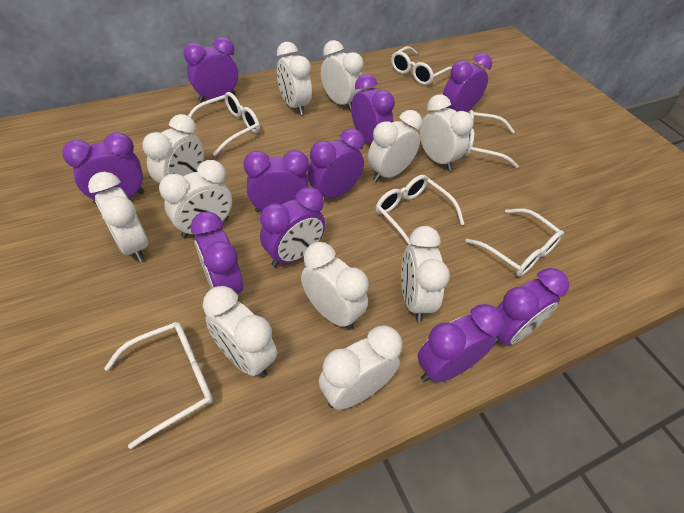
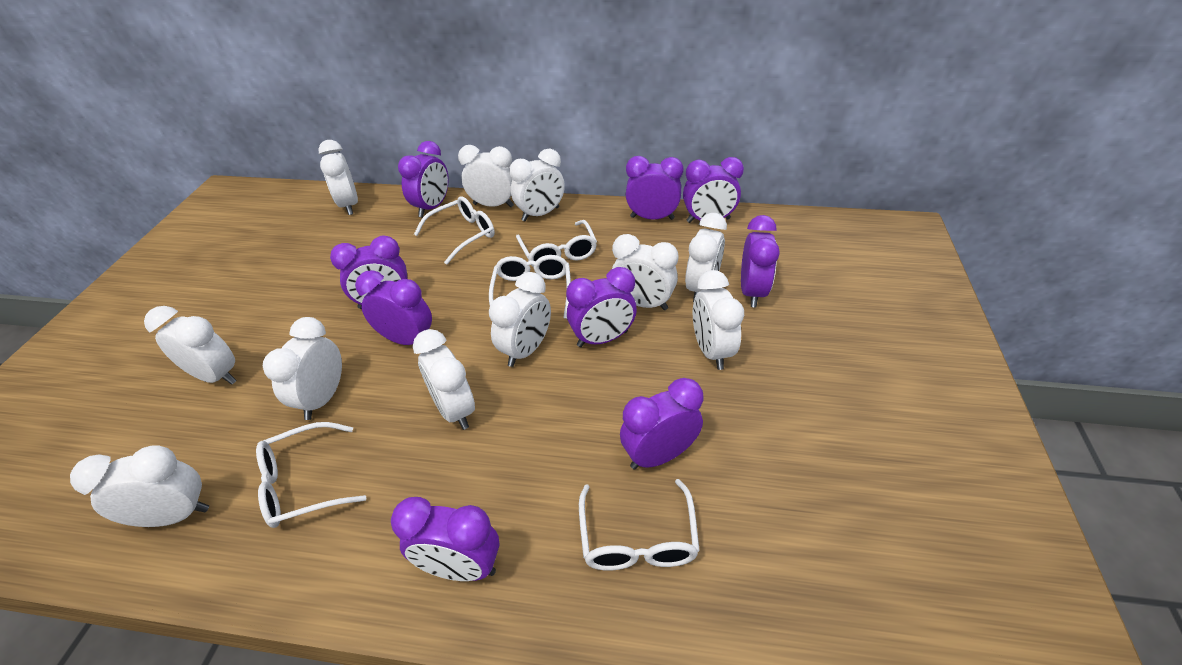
purple clock: 10 -> 9
white glasses: 6 -> 5

